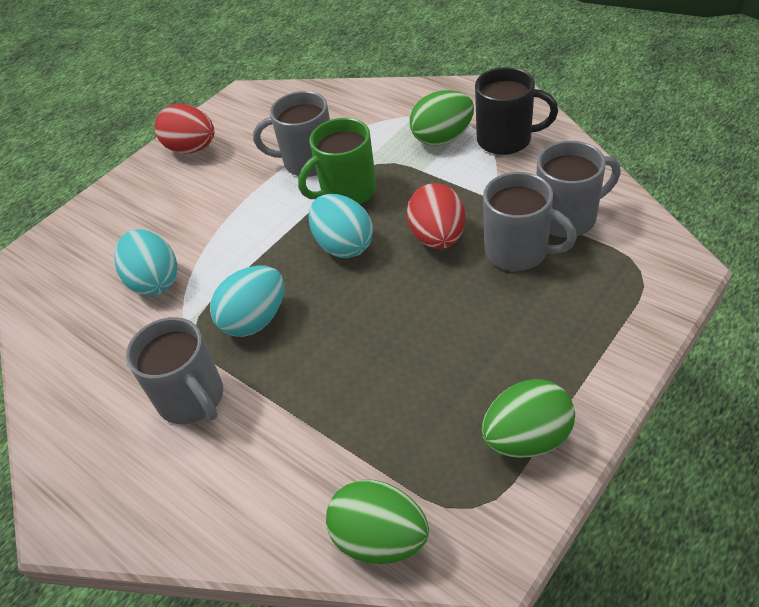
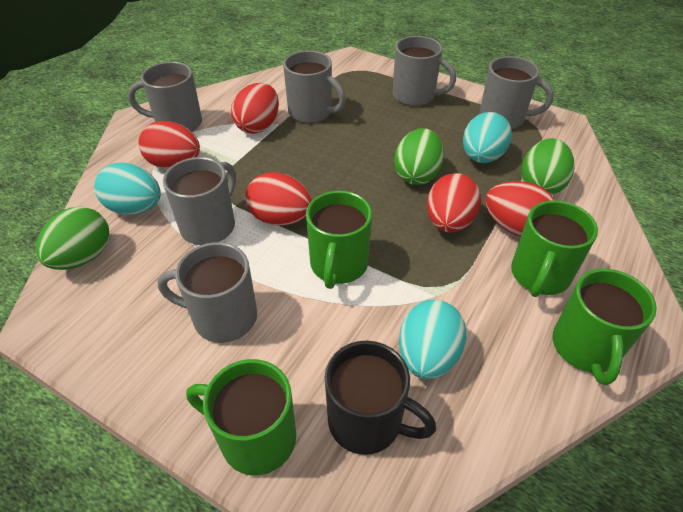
green mug: 1 -> 4
grey mug: 4 -> 6
red egg: 2 -> 5

